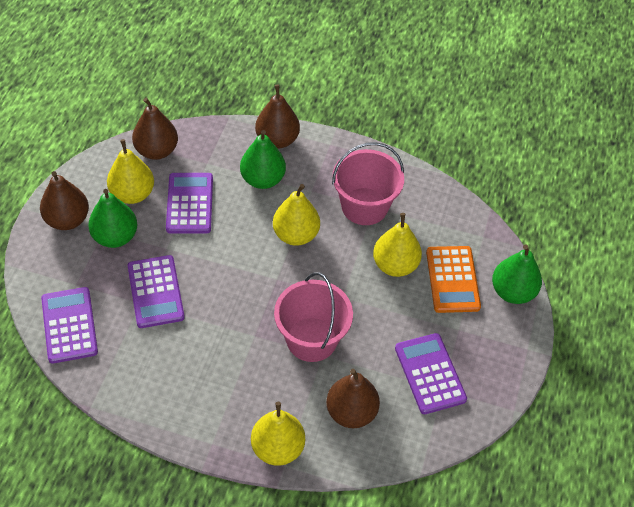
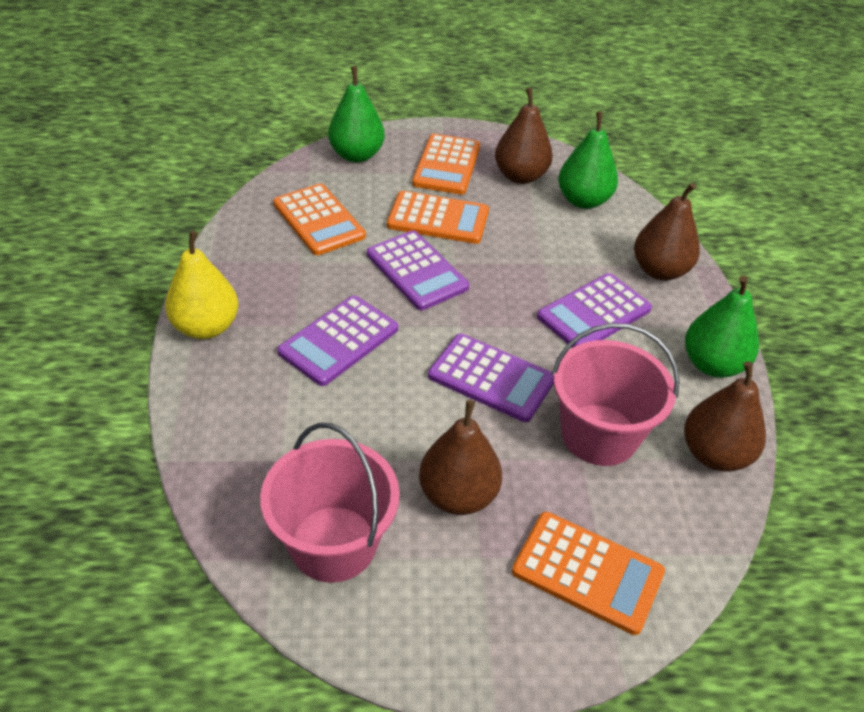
orange calculator: 1 -> 4
yellow pear: 4 -> 1

